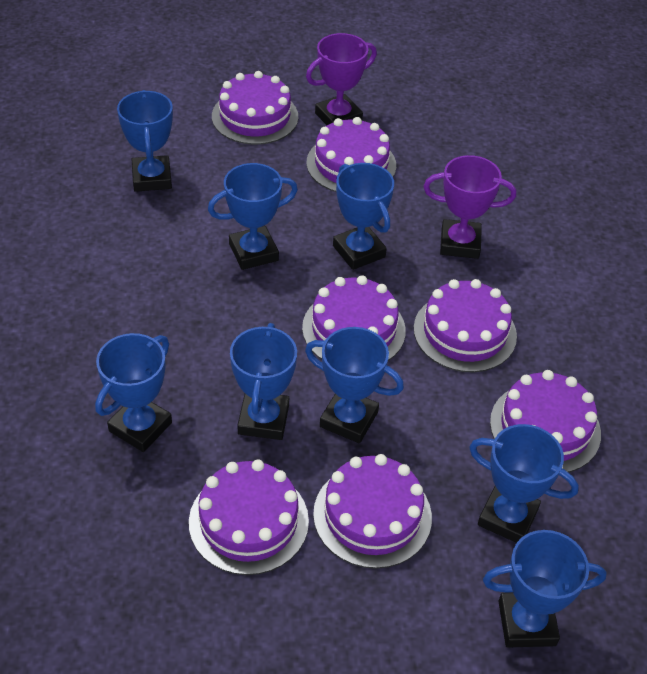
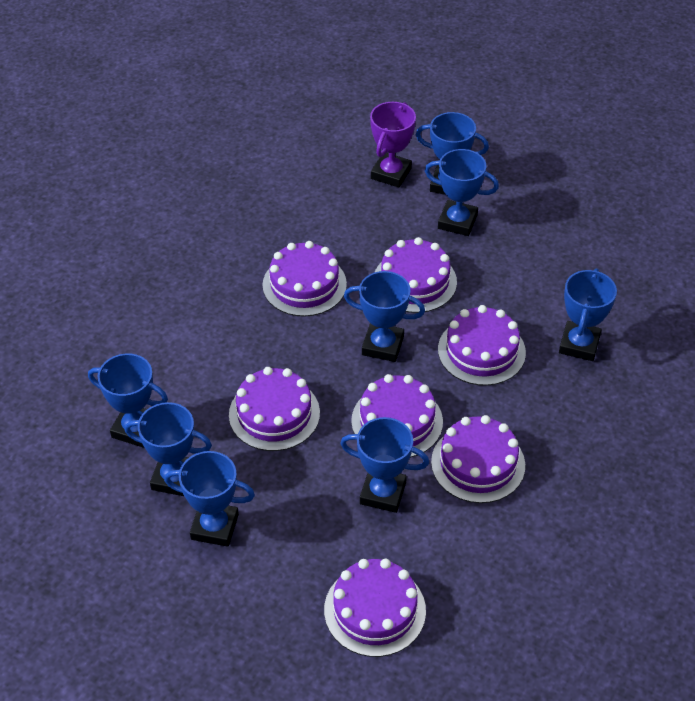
purple trophy: 2 -> 1

